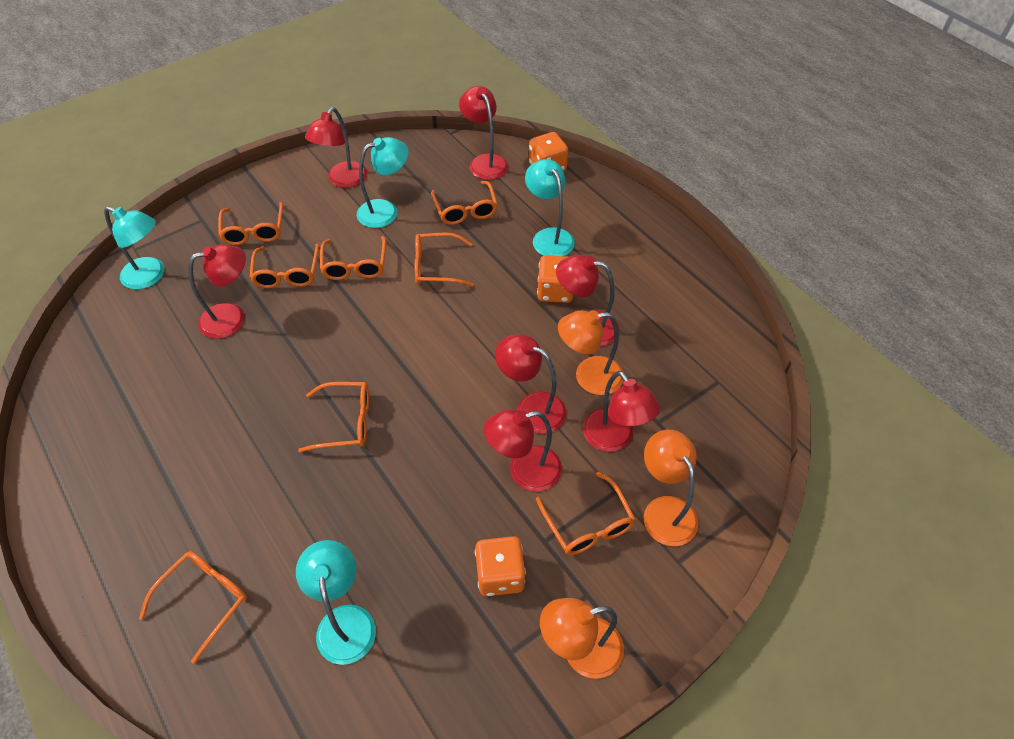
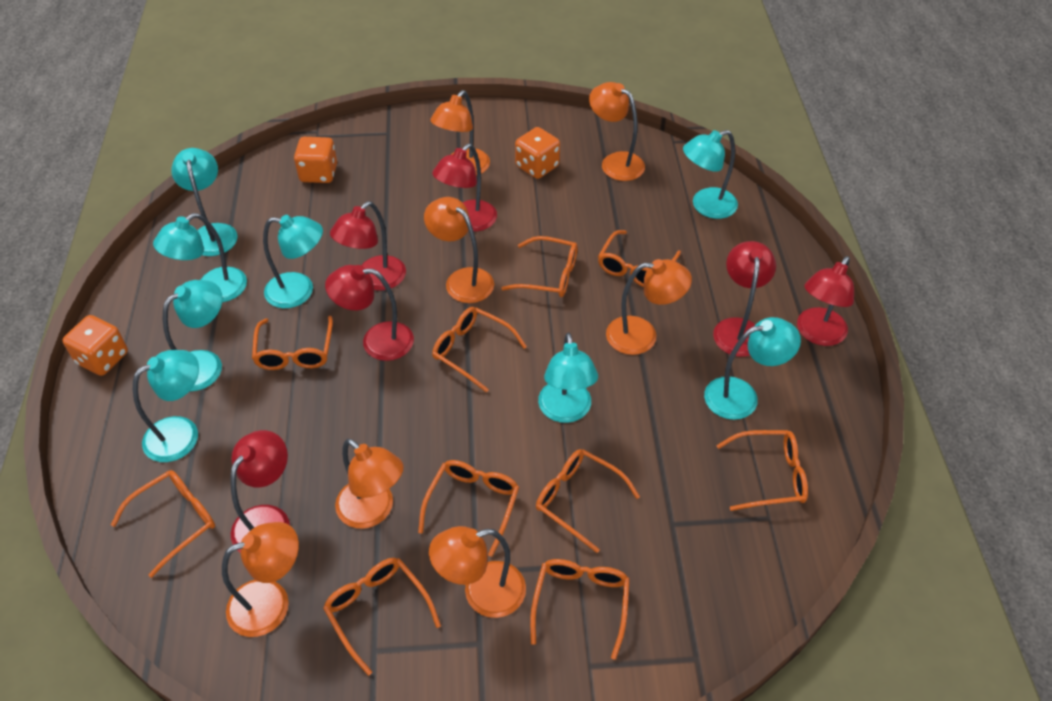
orange glasses: 8 -> 10
orange lamp: 3 -> 7
red lamp: 7 -> 6
turquoise lamp: 4 -> 8

